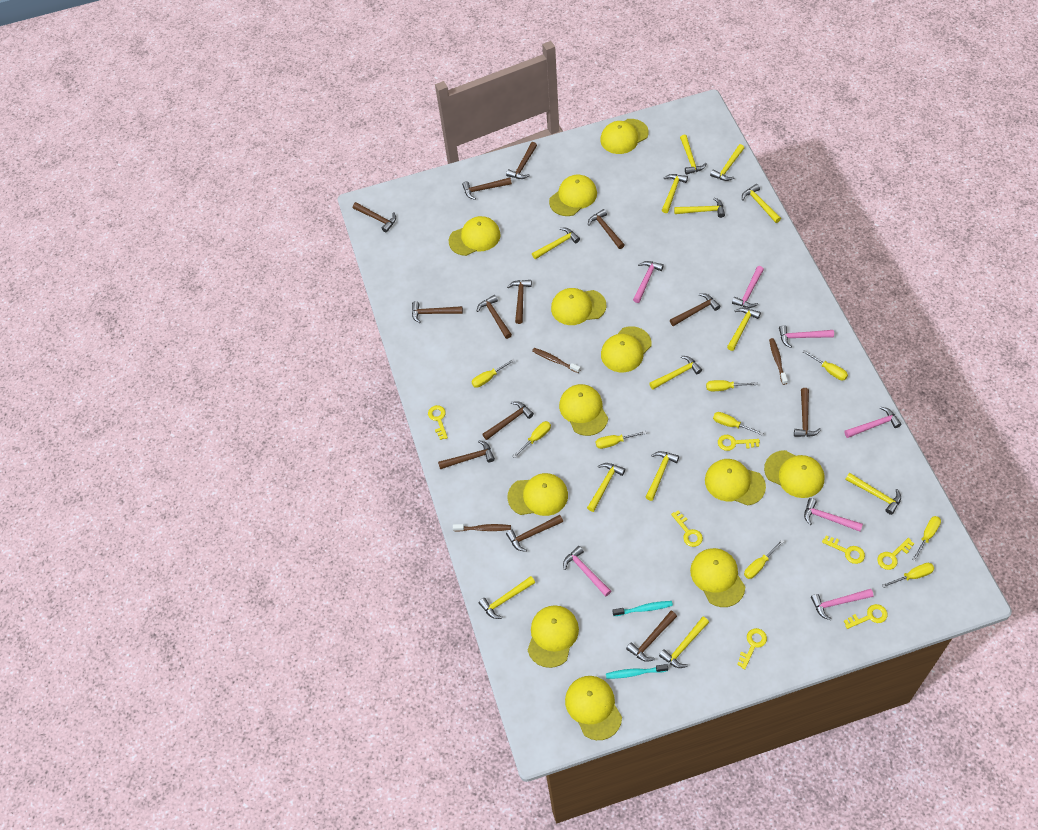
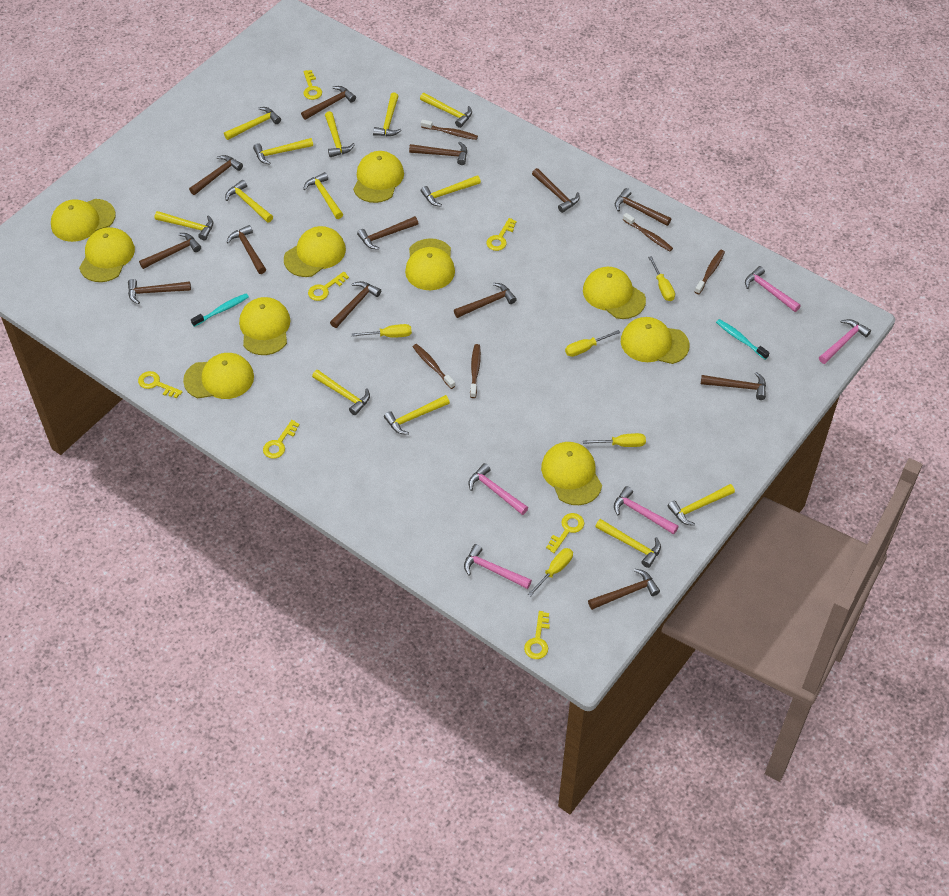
brown toothbrush: 3 -> 5
pink hammer: 7 -> 5
yellow cap: 12 -> 10
yellow screwdriver: 9 -> 5

